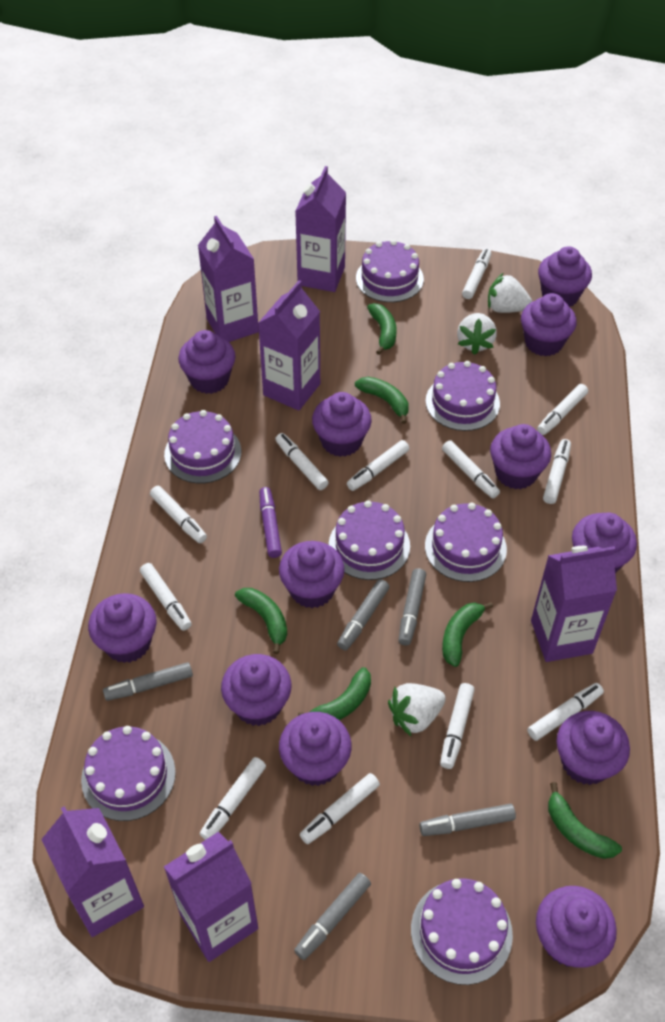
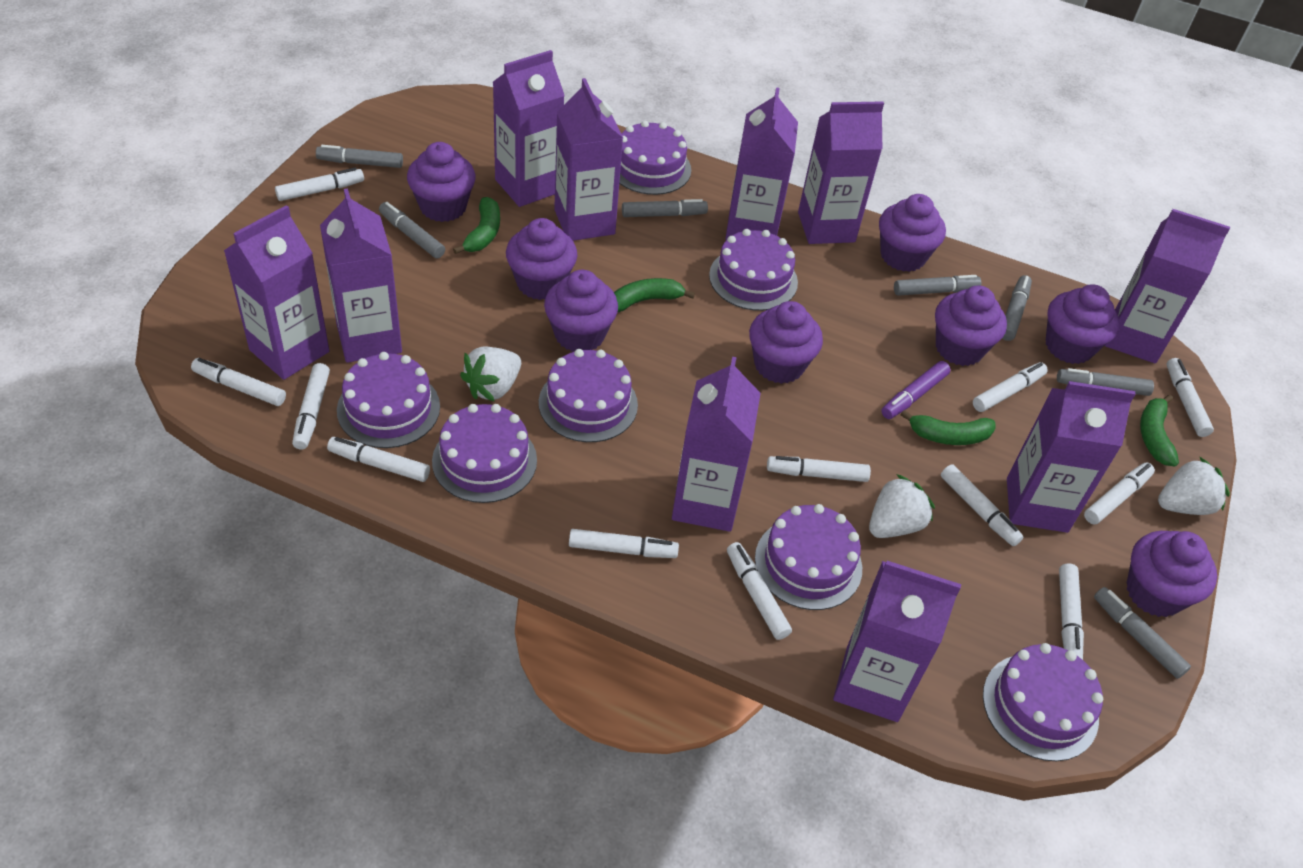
green banana: 6 -> 4
grey marker: 5 -> 7
purple carton: 6 -> 10
purple cupcake: 12 -> 8

